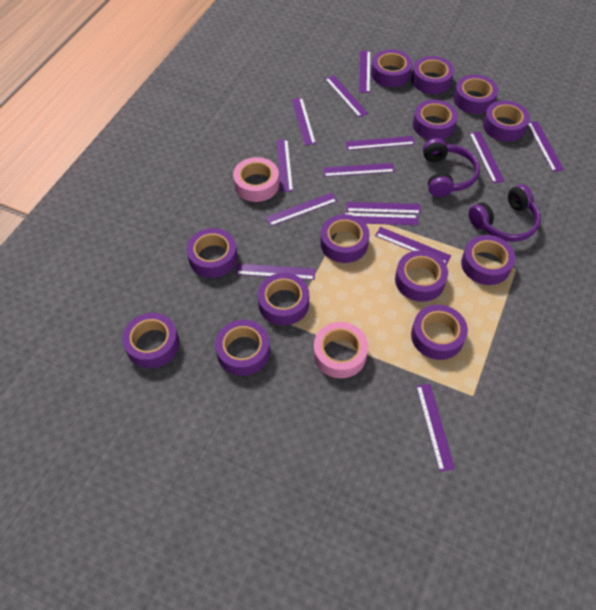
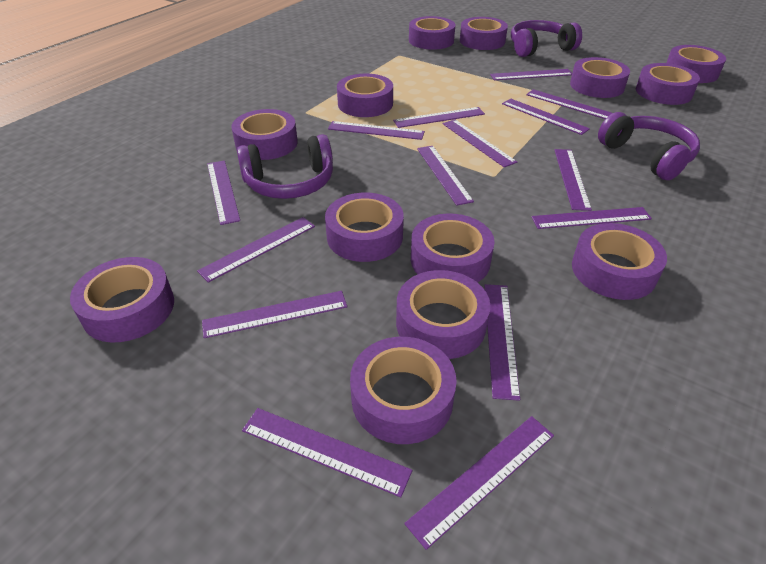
pink tape: 2 -> 0
purple headphones: 2 -> 3
purple ruler: 14 -> 15

